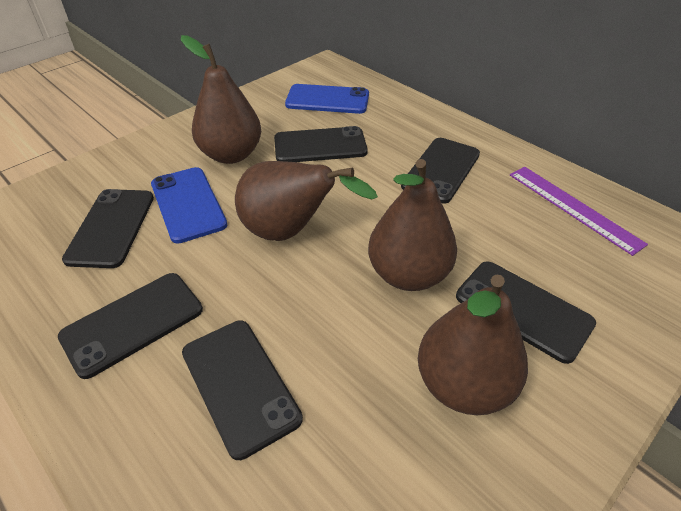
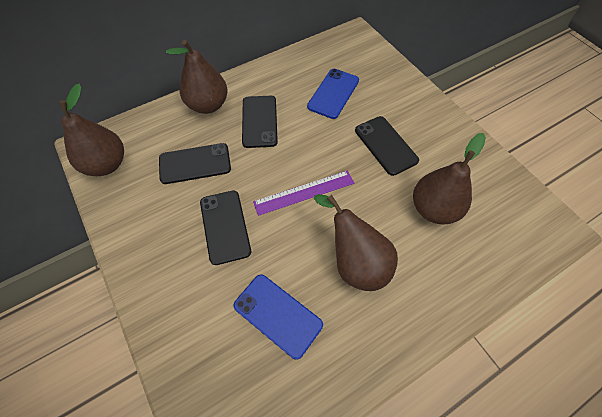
black phone: 6 -> 4

